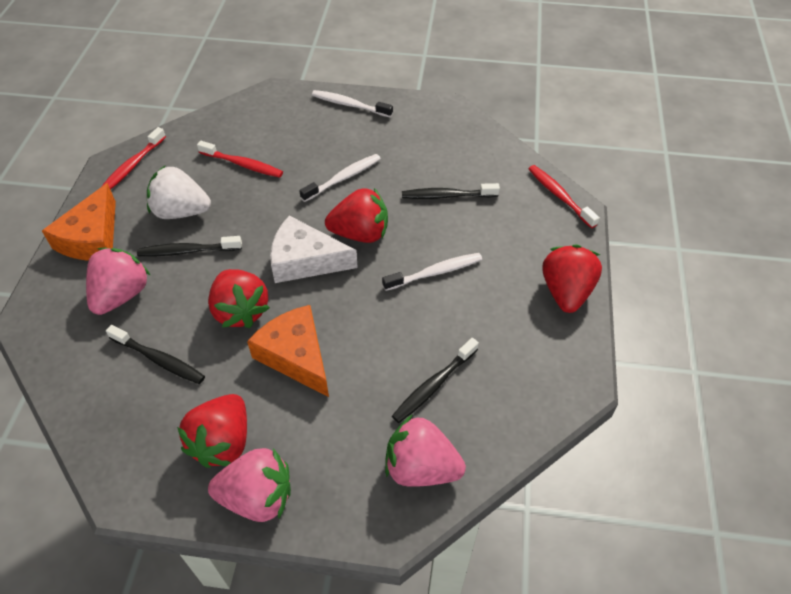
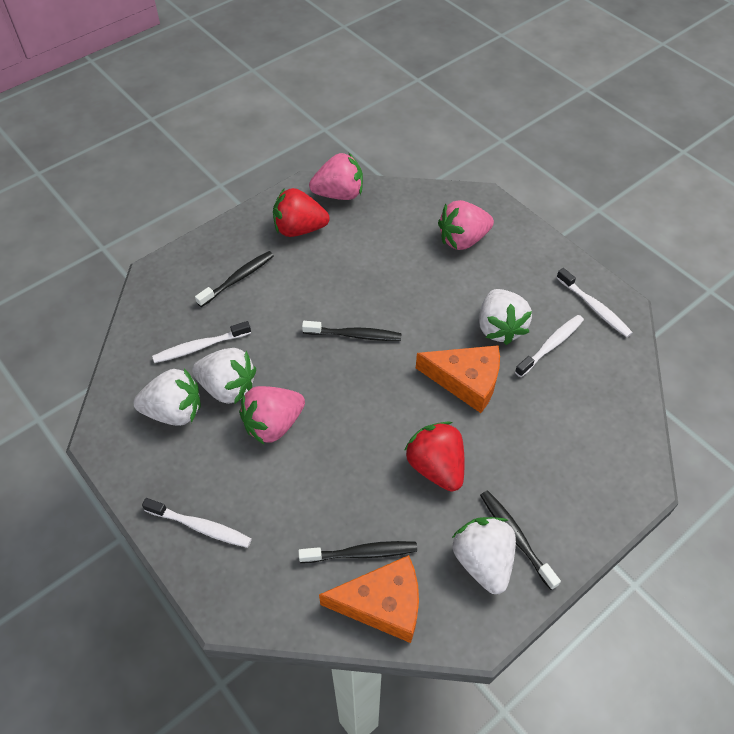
red strawberry: 4 -> 2
red toothbrush: 3 -> 0
white cheese: 1 -> 0
white strawberry: 1 -> 4
white toothbrush: 3 -> 4

